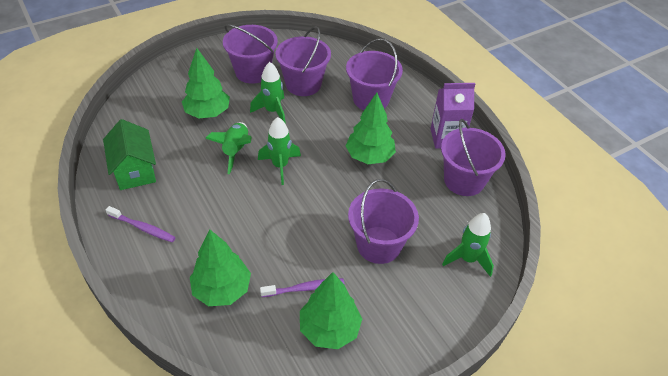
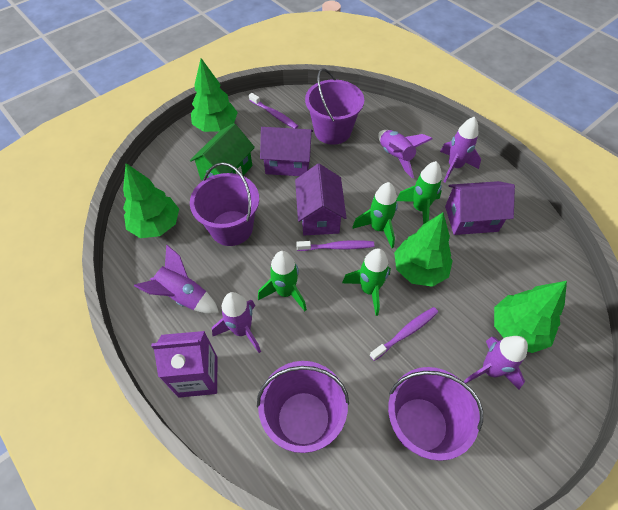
purple bucket: 5 -> 4
purple house: 0 -> 3
purple rocket: 0 -> 5
purple toothbrush: 2 -> 3

